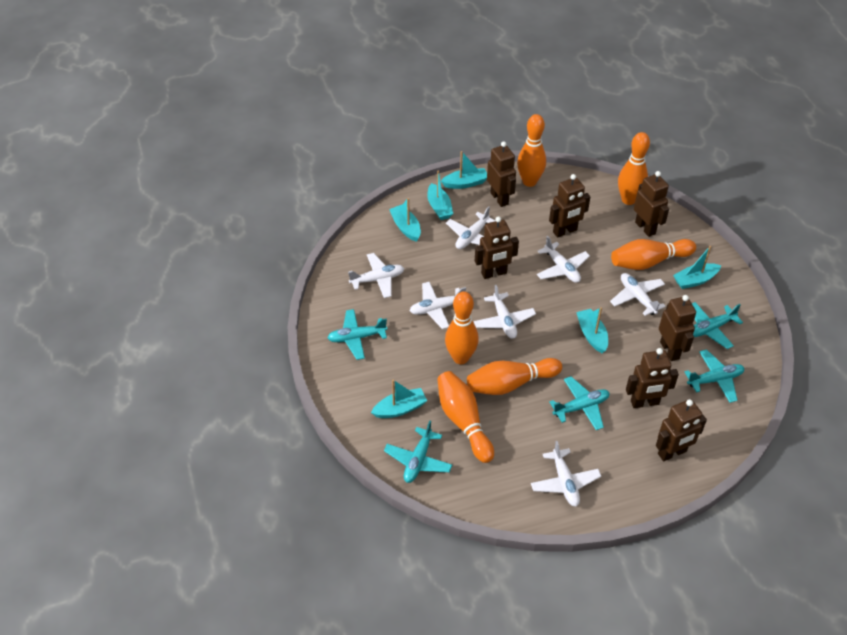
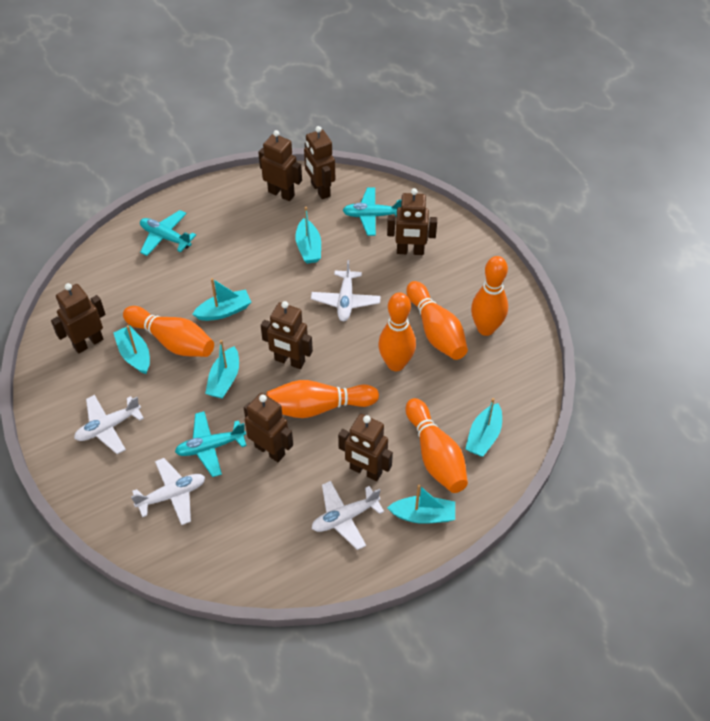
turquoise plane: 5 -> 3
white plane: 7 -> 4

